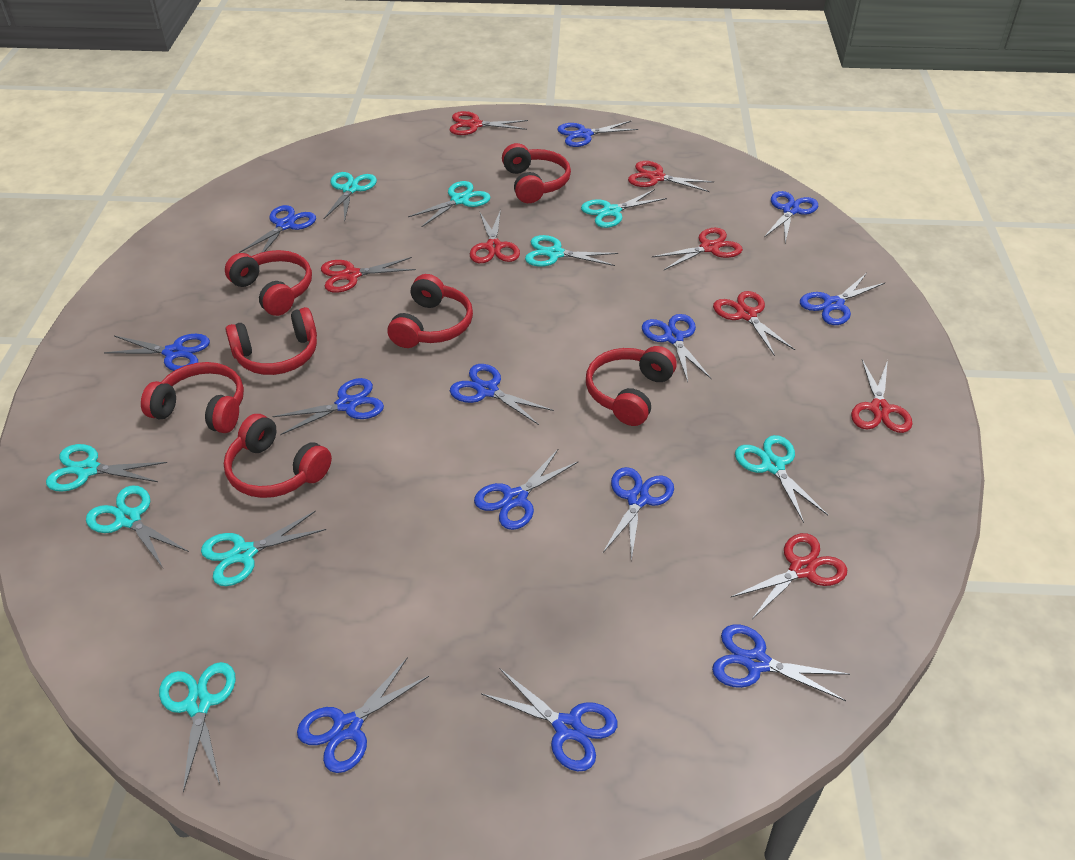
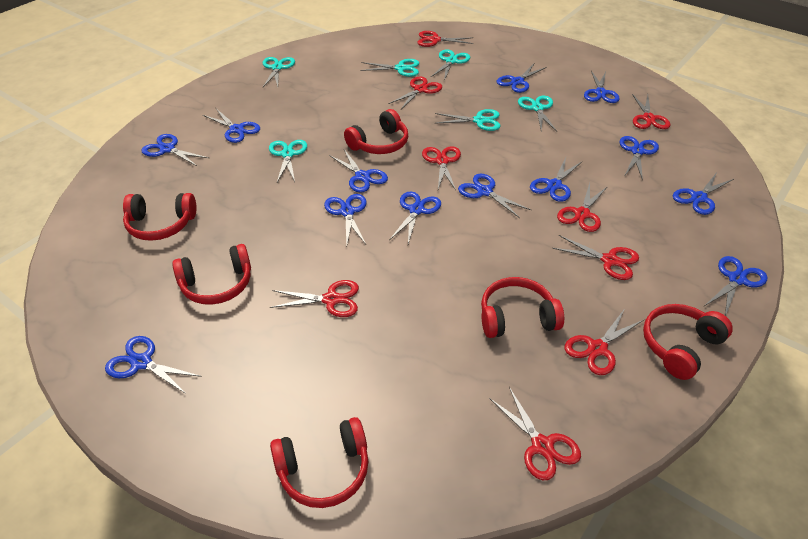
red headphones: 7 -> 6
red scissors: 8 -> 9
turquoise scissors: 9 -> 6

